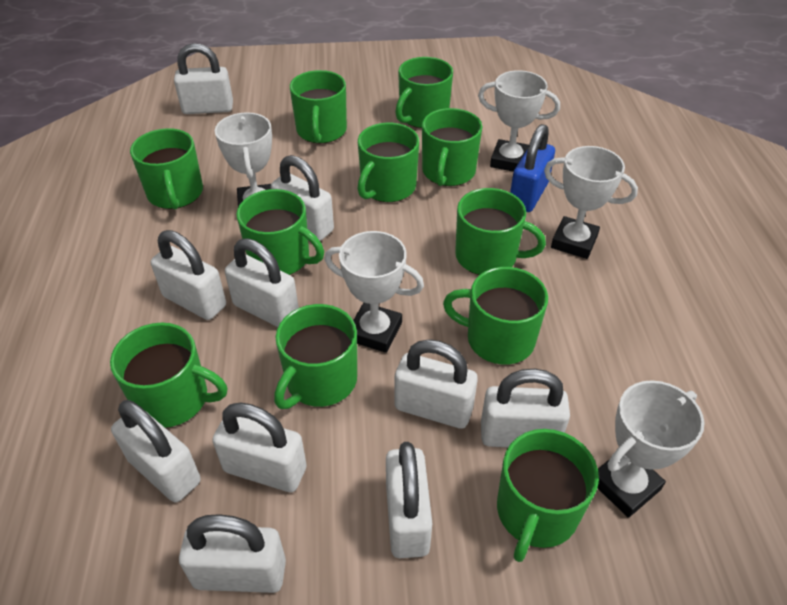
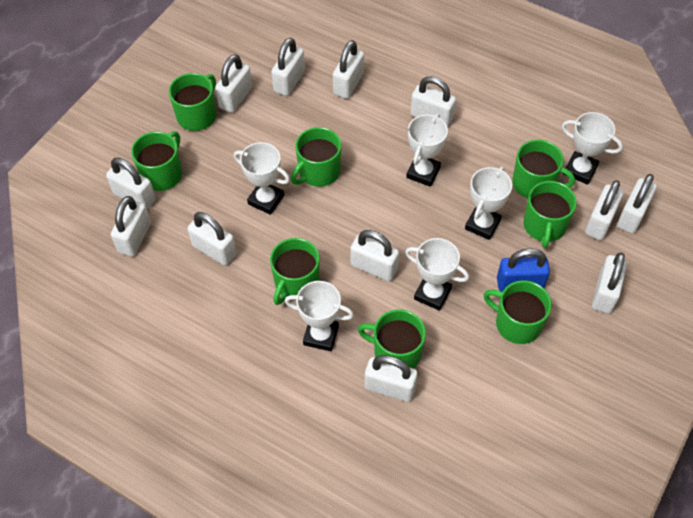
green mug: 11 -> 8
white padlock: 10 -> 12
white trophy: 5 -> 6

